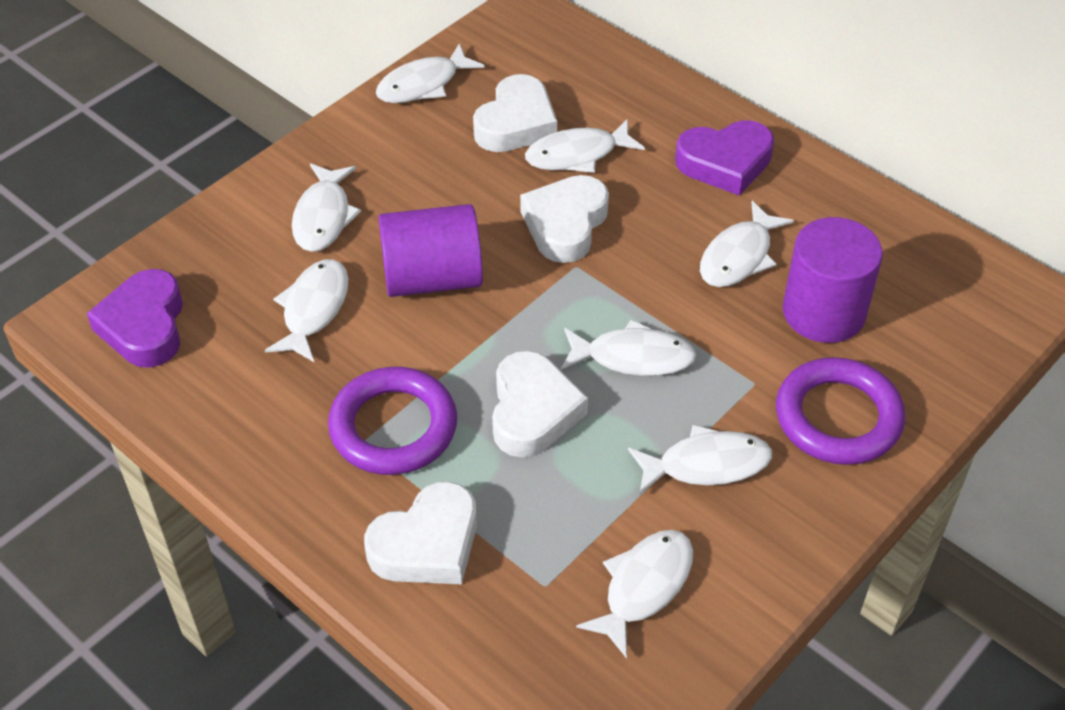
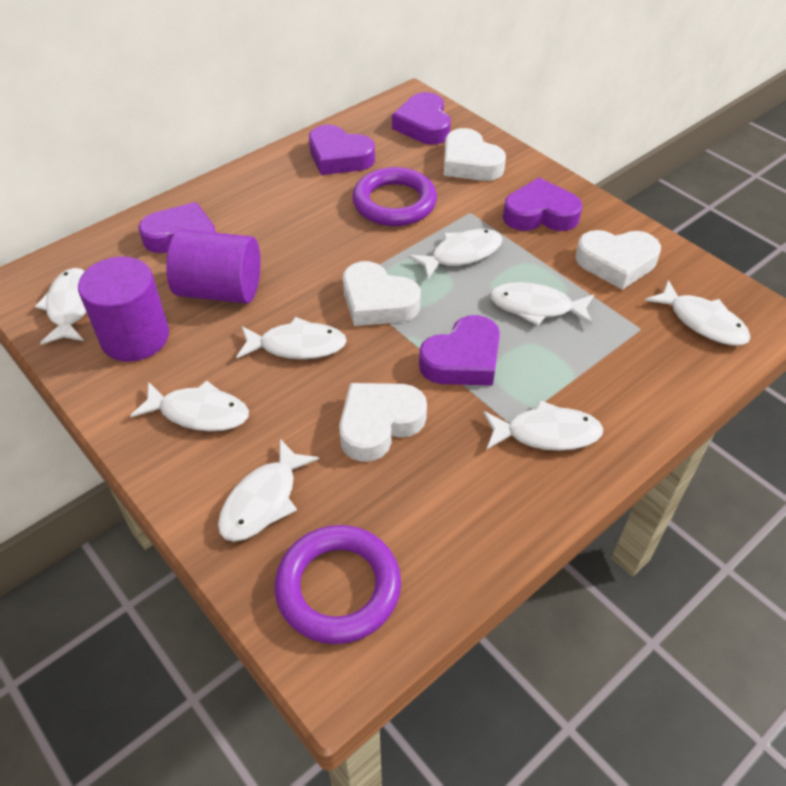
purple heart: 2 -> 5

